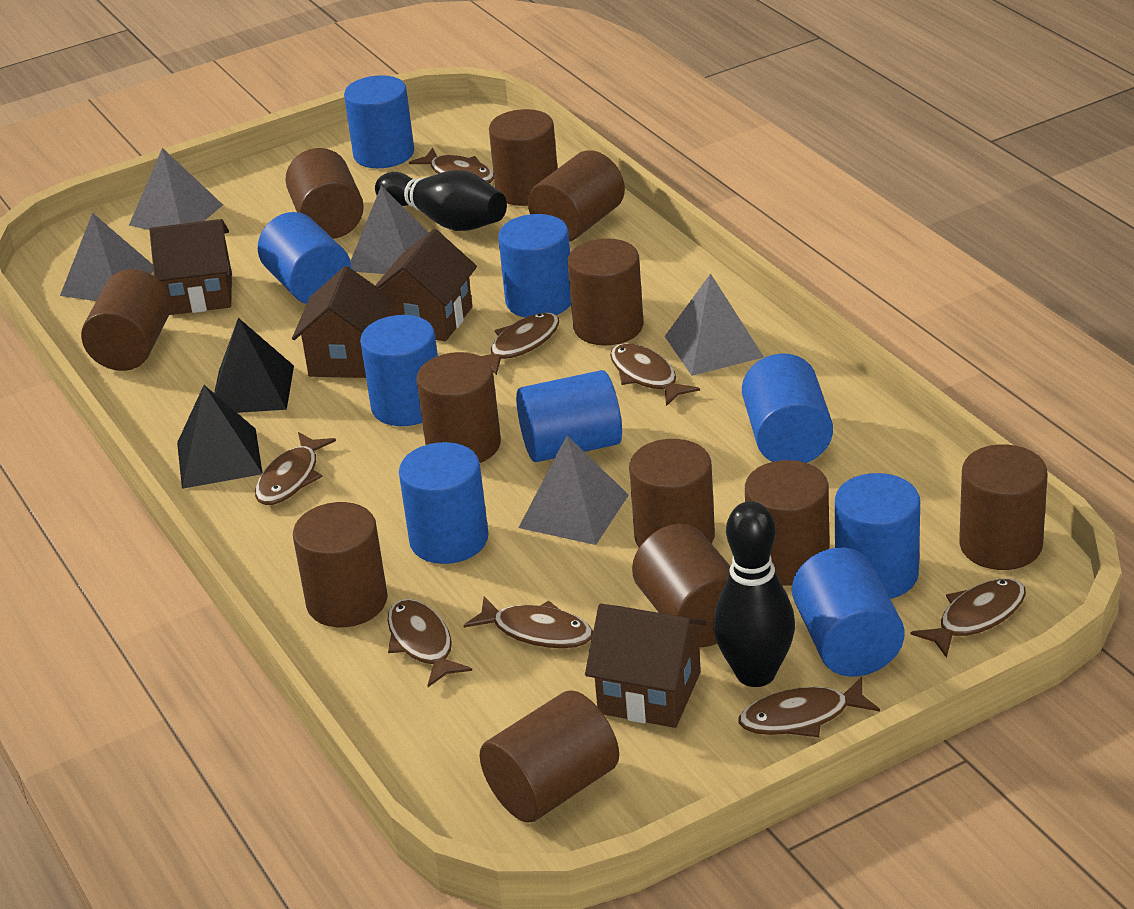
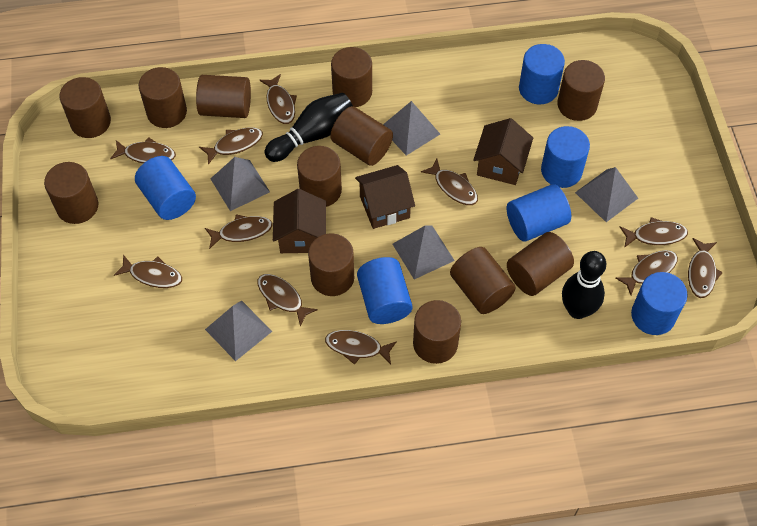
black pyramid: 2 -> 0
blue cylinder: 9 -> 6
brown fish: 8 -> 11
brown house: 4 -> 3

